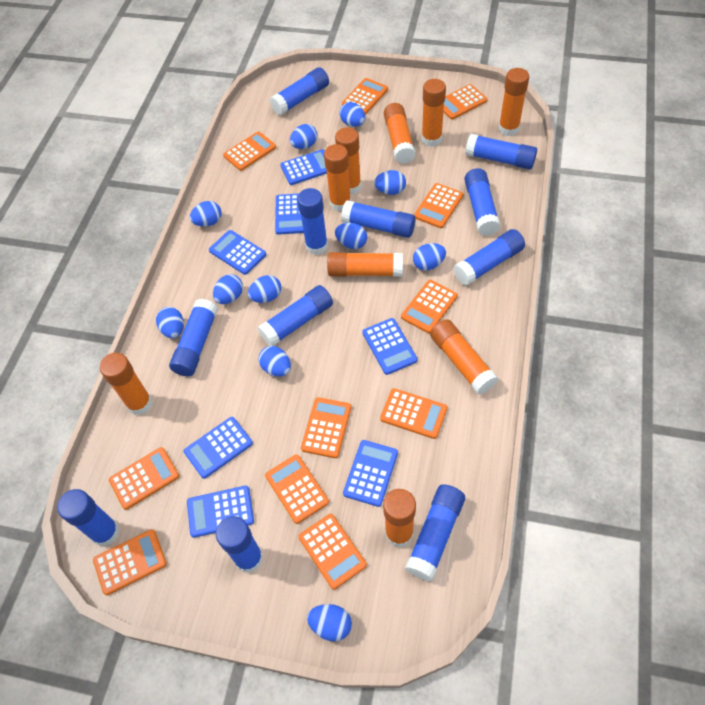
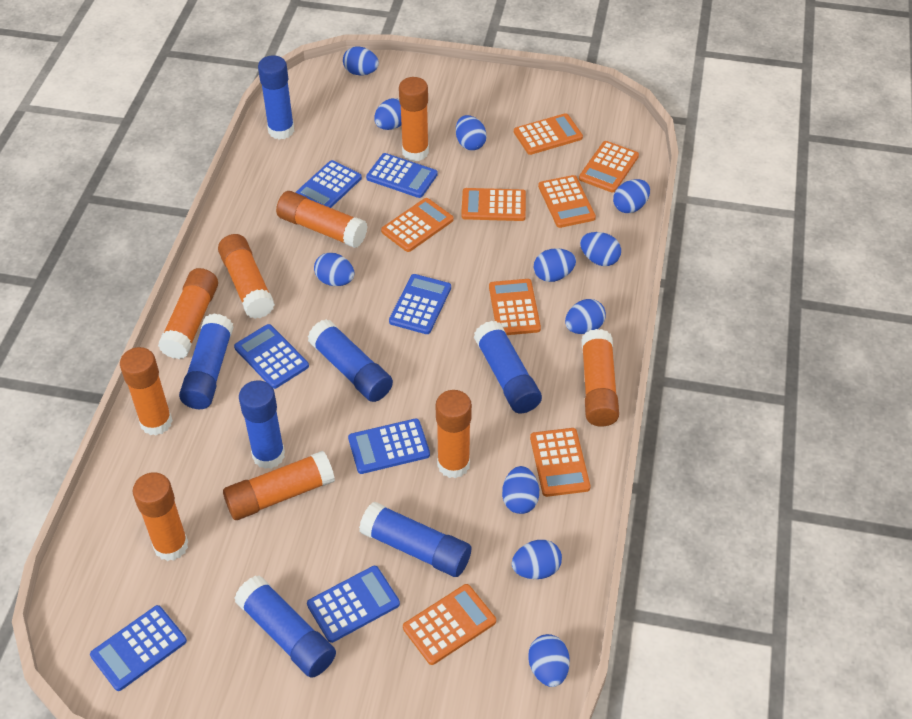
blue glue stick: 11 -> 7
orange calculator: 11 -> 8

